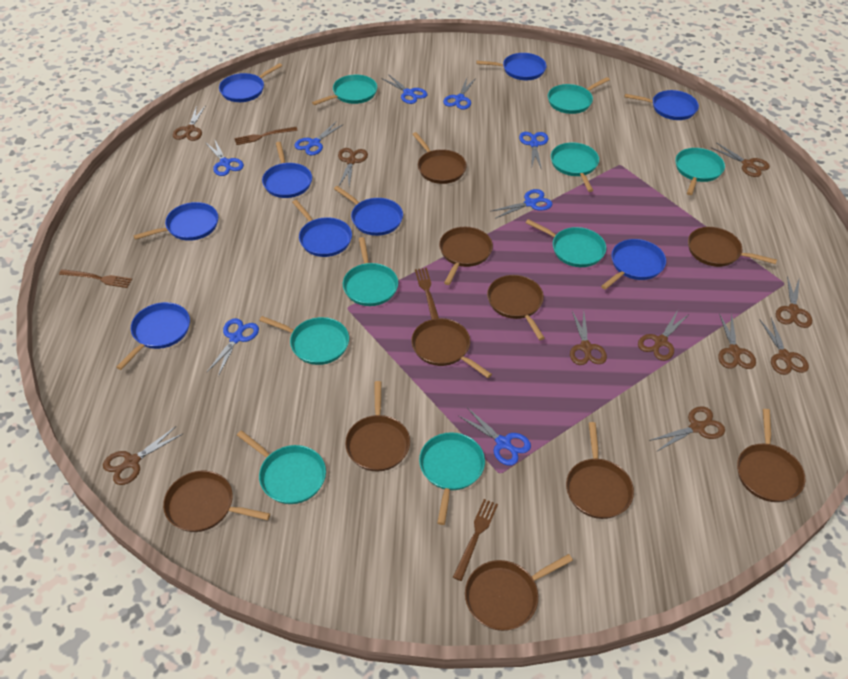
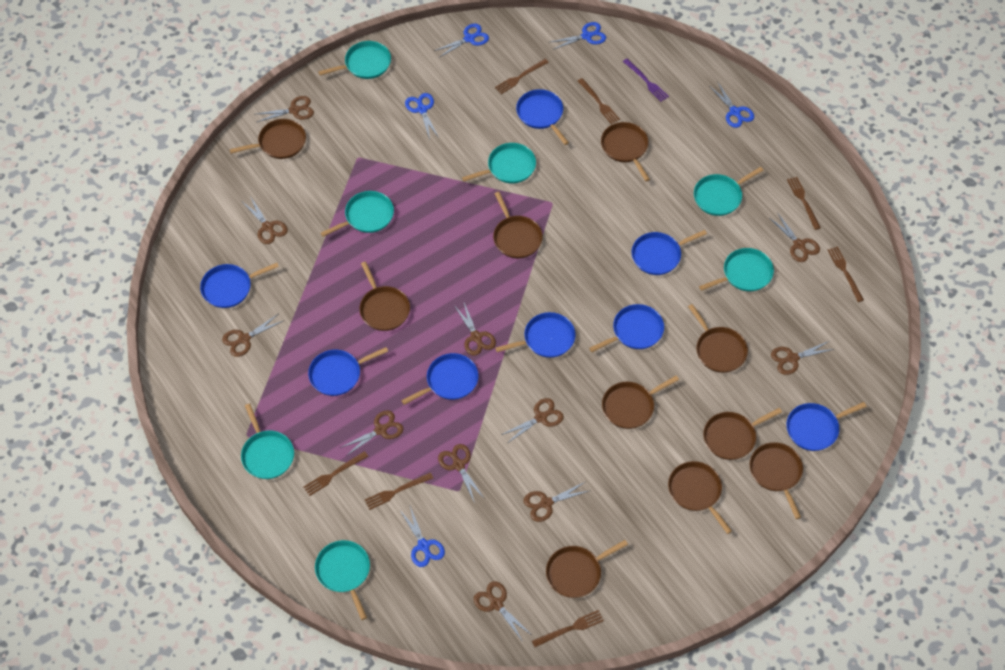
blue pan: 9 -> 8
blue scissors: 8 -> 5
brown fork: 4 -> 7
brown scissors: 10 -> 11
purple fork: 0 -> 1
turquoise pan: 9 -> 7

